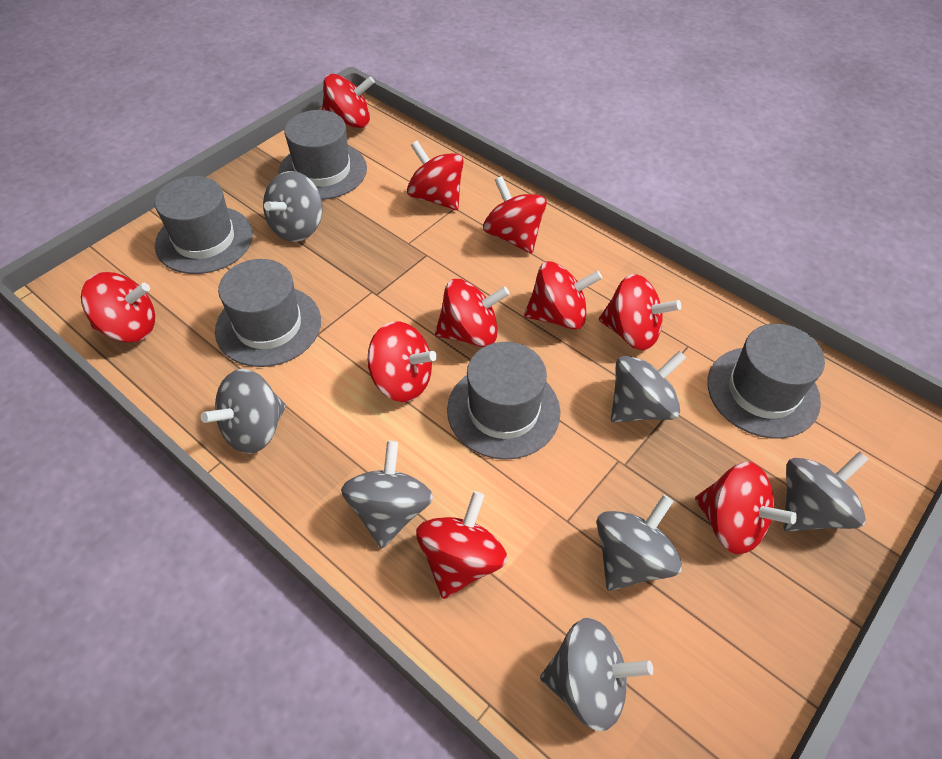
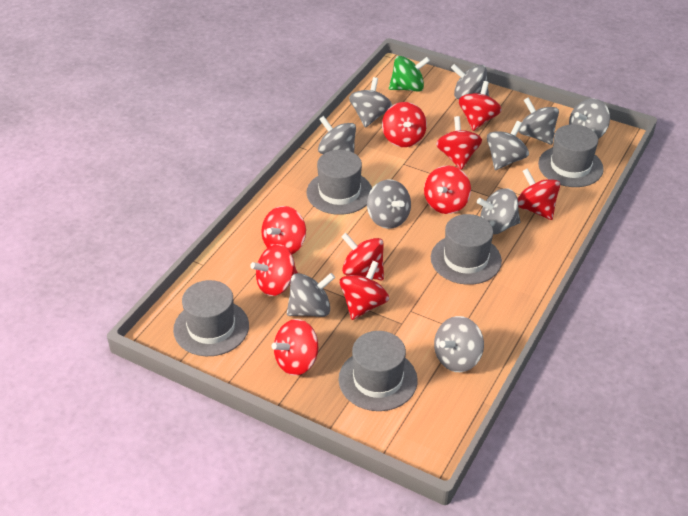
green spinning top: 0 -> 1
grey spinning top: 7 -> 10

